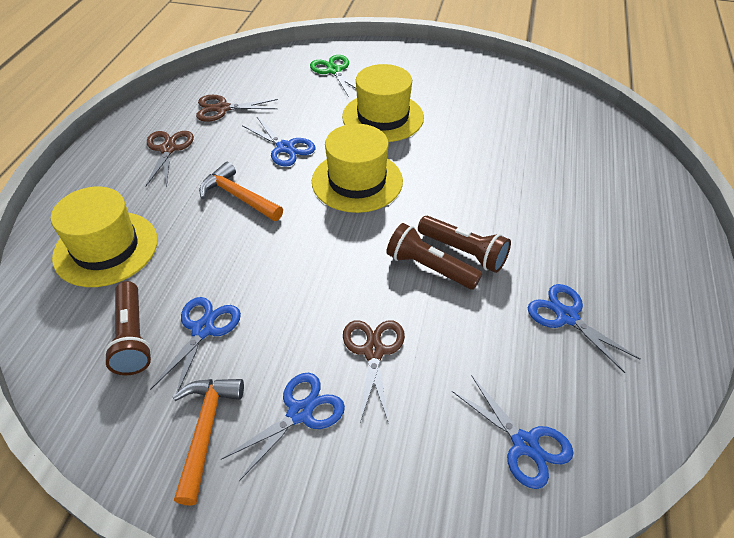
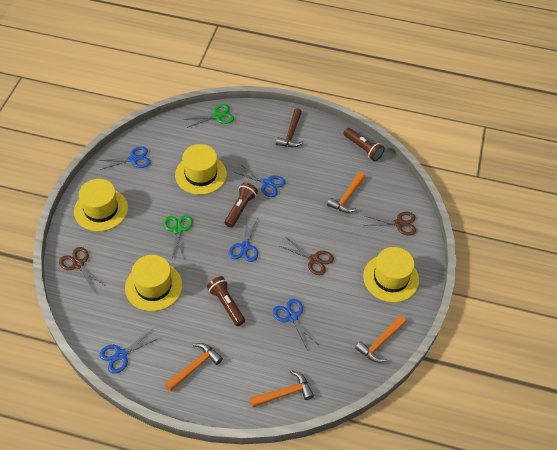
brown hammer: 0 -> 1
green scissors: 1 -> 2
orange hammer: 2 -> 4
yellow hat: 3 -> 4

